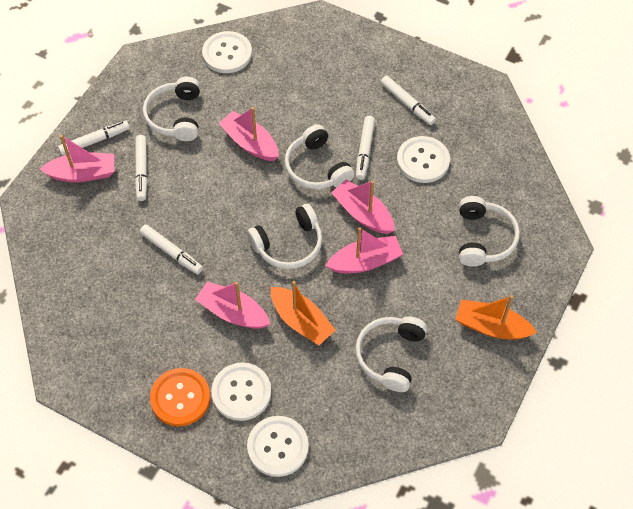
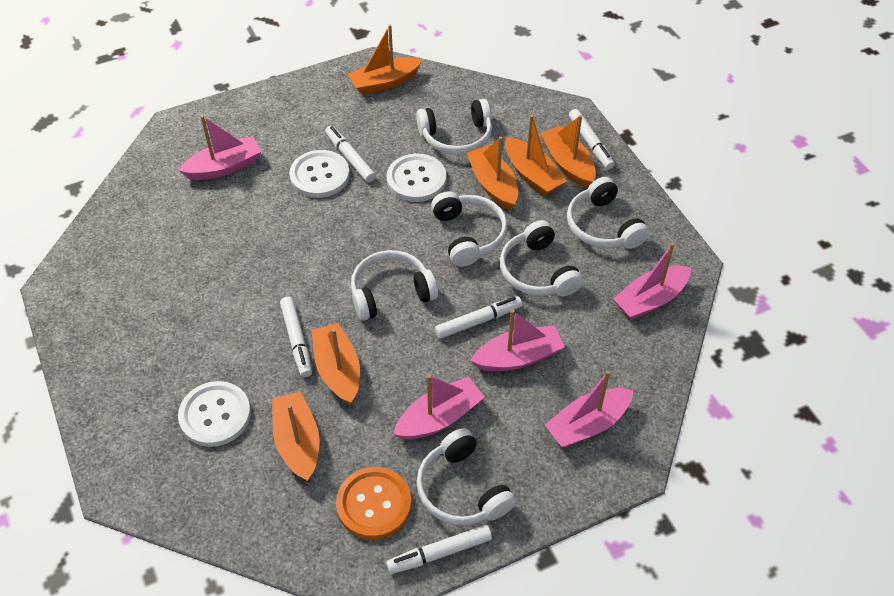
orange boat: 2 -> 6
white button: 4 -> 3
white headphones: 5 -> 6

